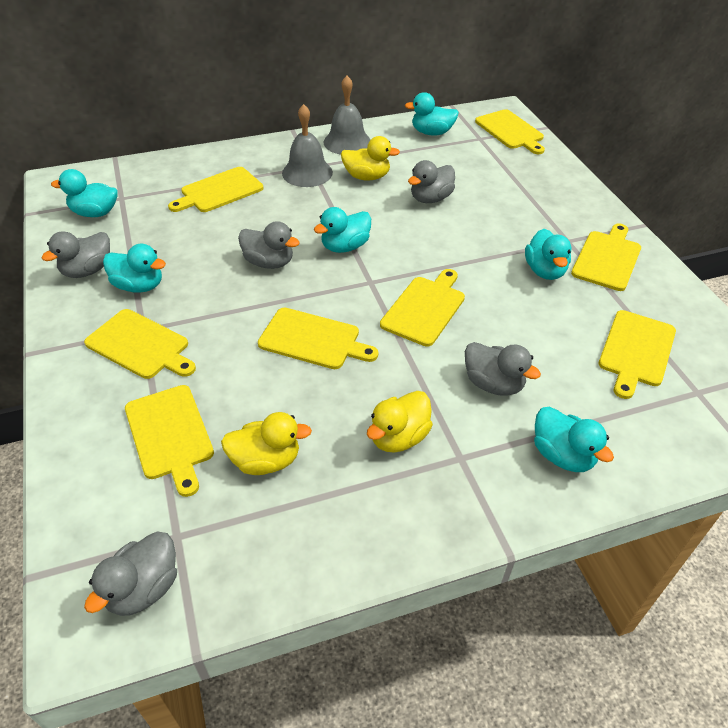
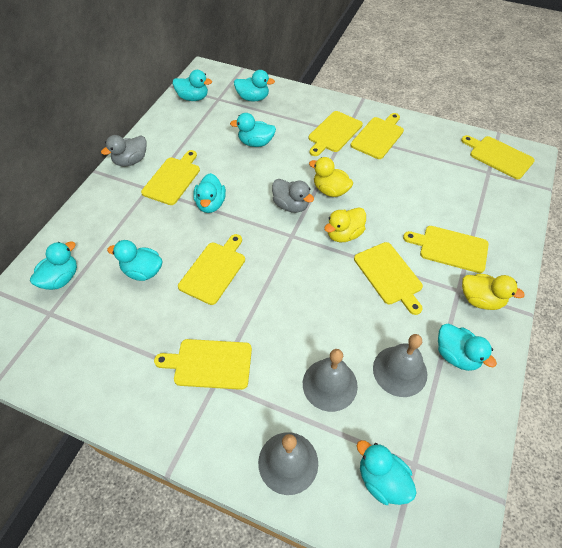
grey bell: 2 -> 3
grey duck: 5 -> 2
turquoise duck: 6 -> 8

